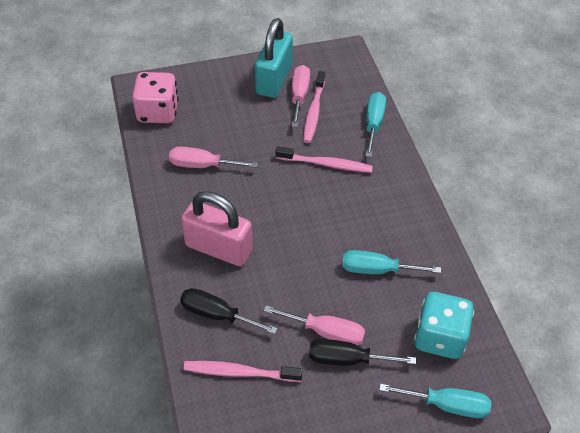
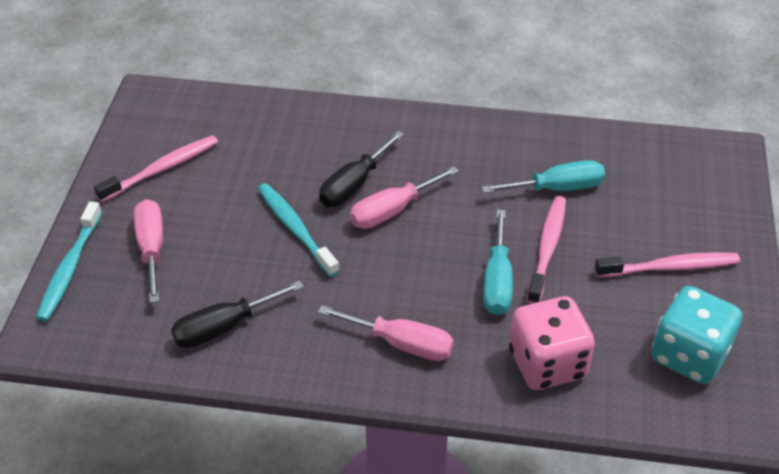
pink padlock: 1 -> 0
turquoise padlock: 1 -> 0
turquoise screwdriver: 3 -> 2
turquoise toothbrush: 0 -> 2

